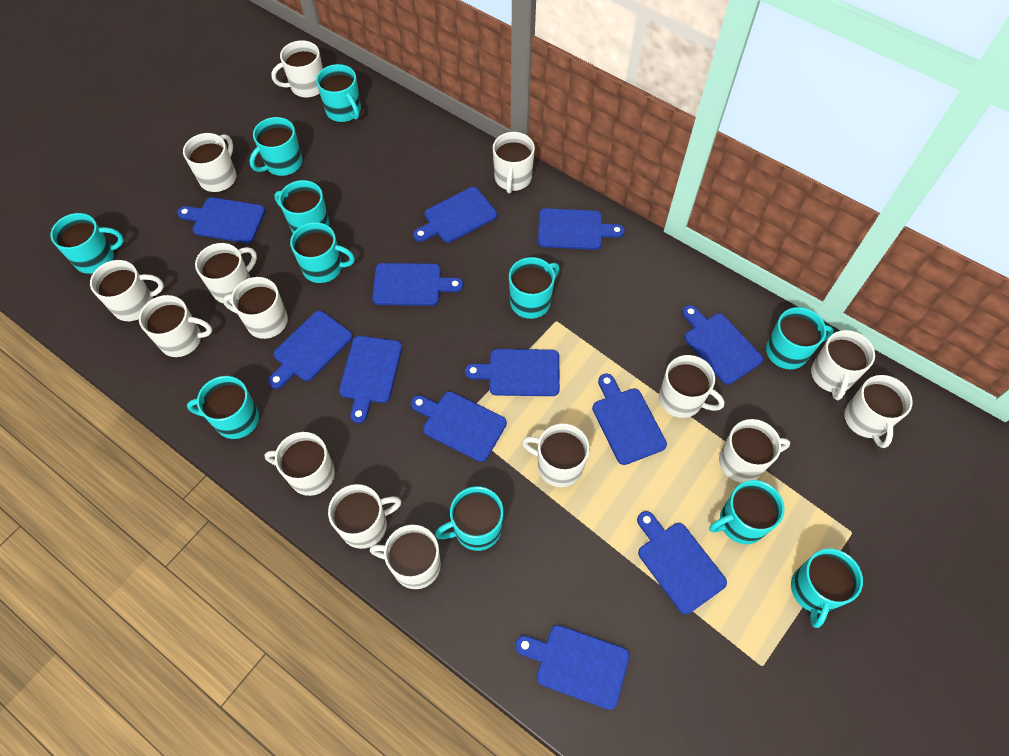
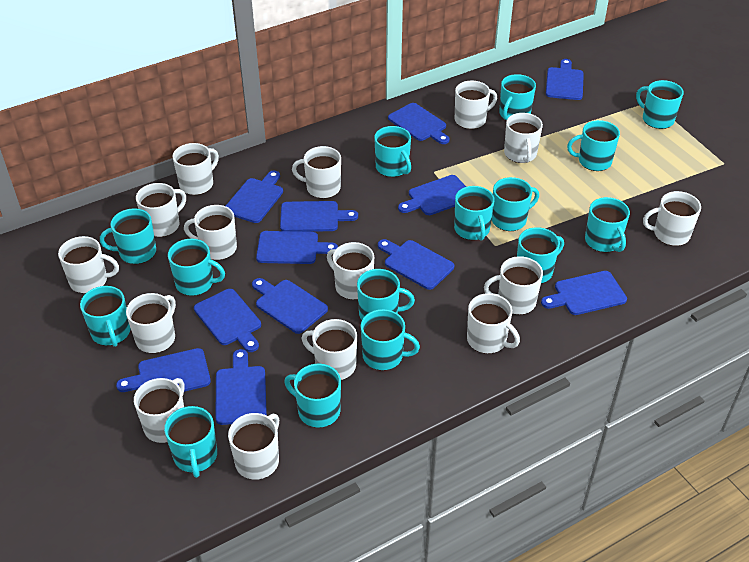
turquoise mug: 11 -> 15

